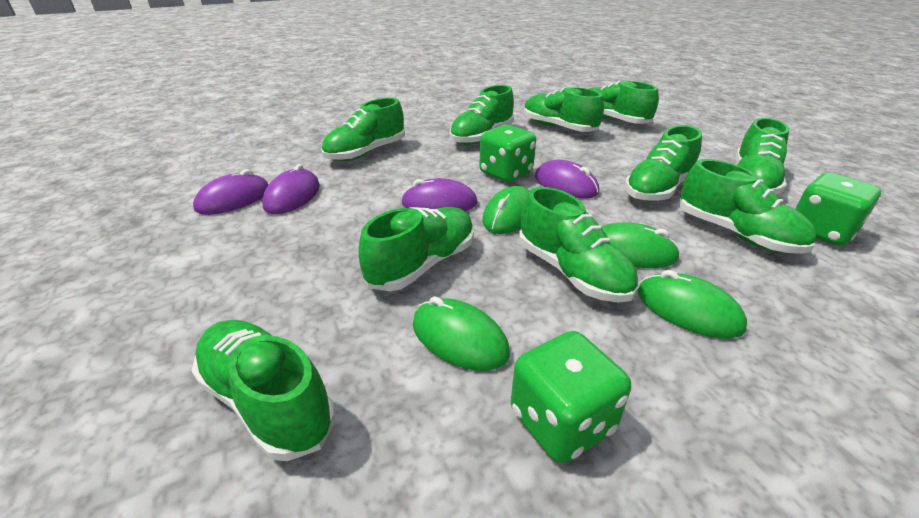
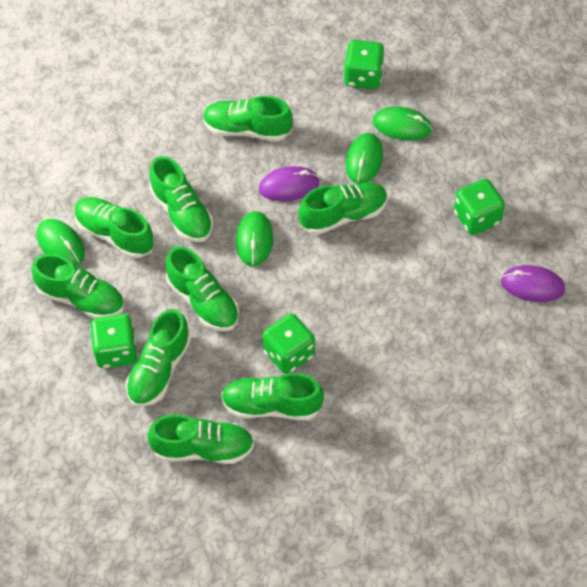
green dice: 3 -> 4
green shoe: 10 -> 9
purple mouse: 4 -> 2

